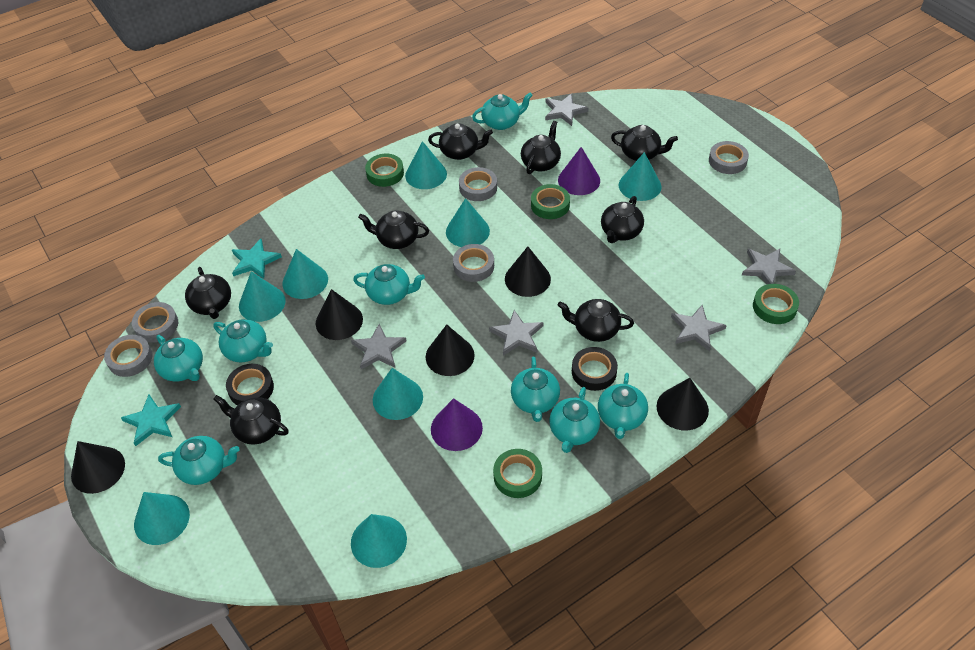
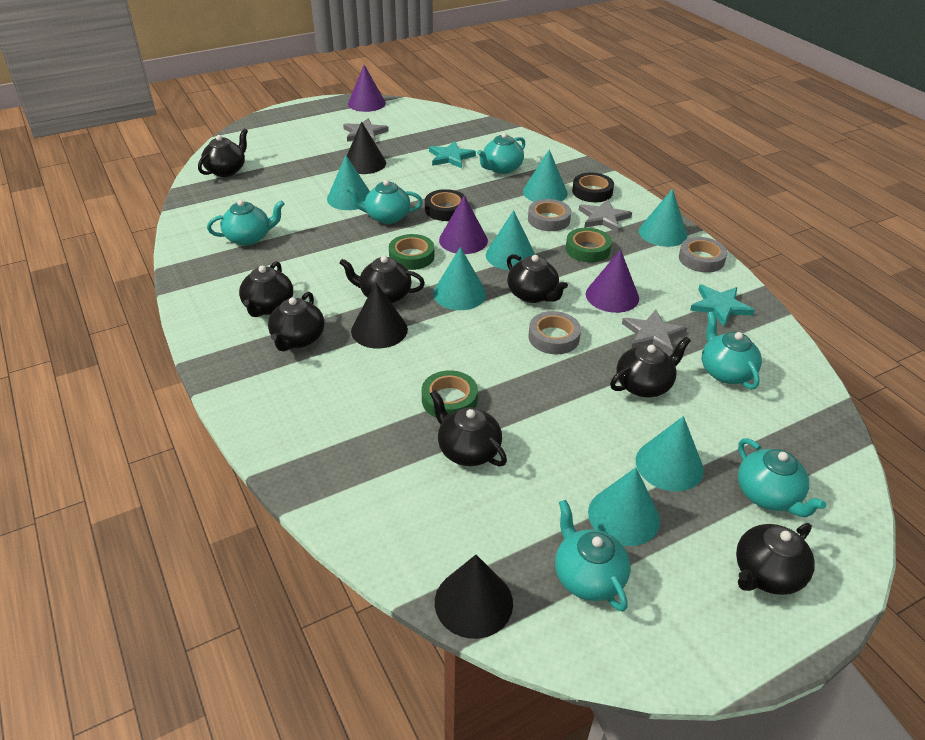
black cone: 5 -> 3
green tape: 4 -> 3
grey star: 5 -> 3
grey tape: 5 -> 3
purple cone: 2 -> 3
turquoise cone: 8 -> 7
turquoise teapot: 8 -> 6

